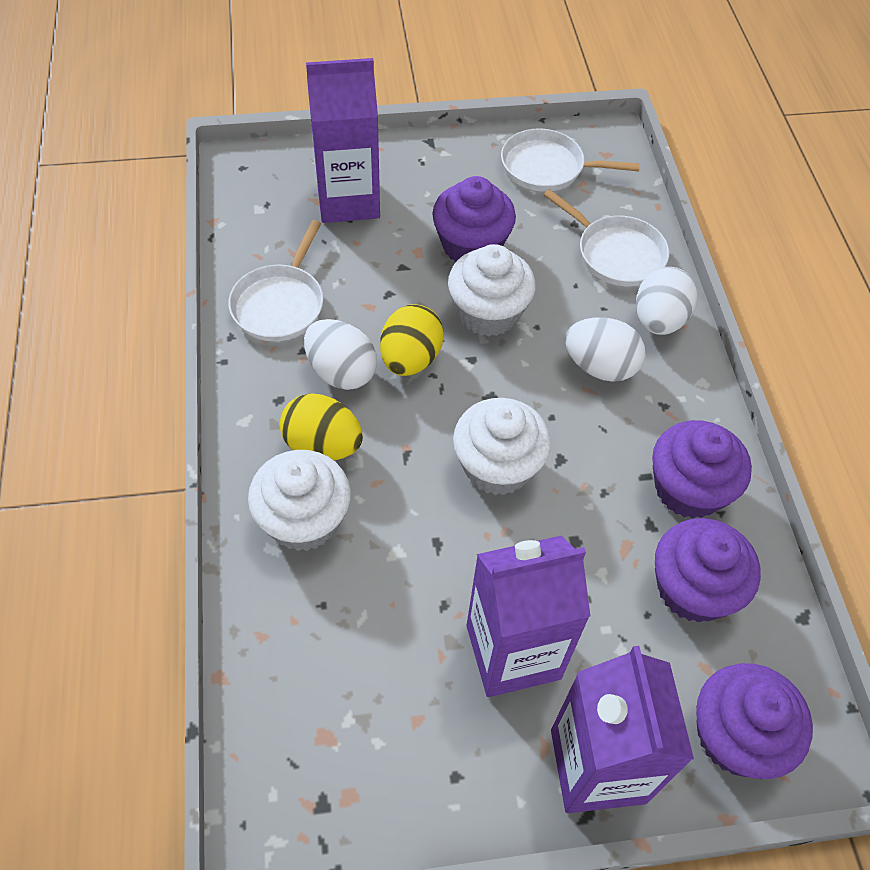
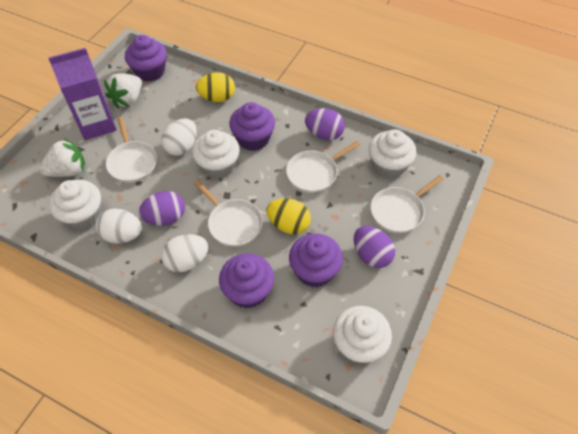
purple carton: 3 -> 1
purple egg: 0 -> 3
white cupcake: 3 -> 4
white pan: 3 -> 4
white strawberry: 0 -> 2

